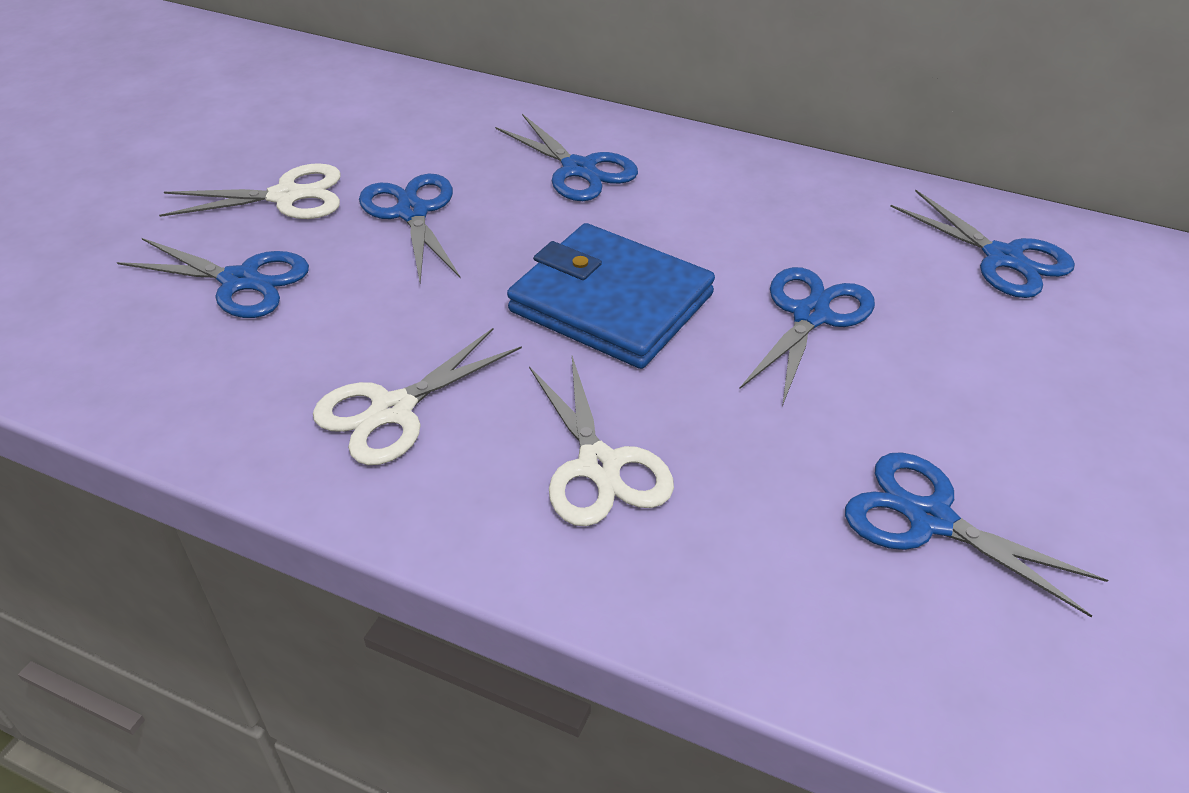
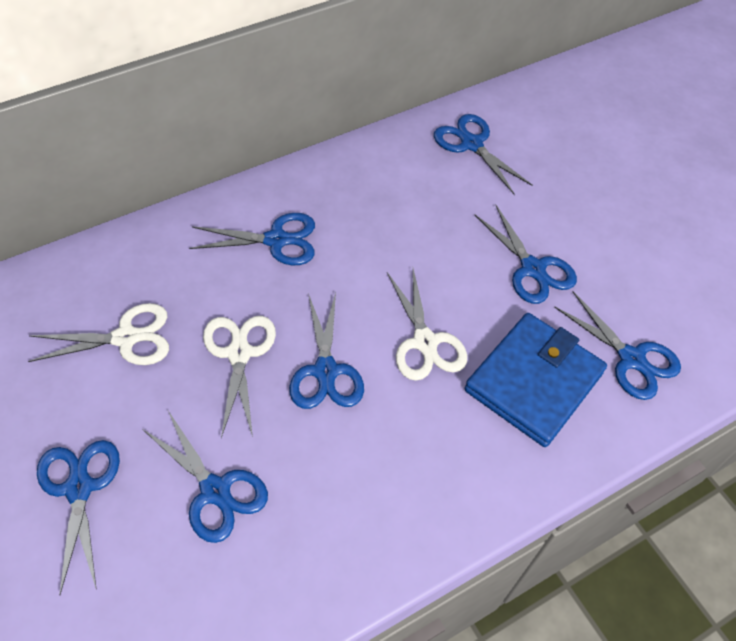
blue scissors: 6 -> 7

